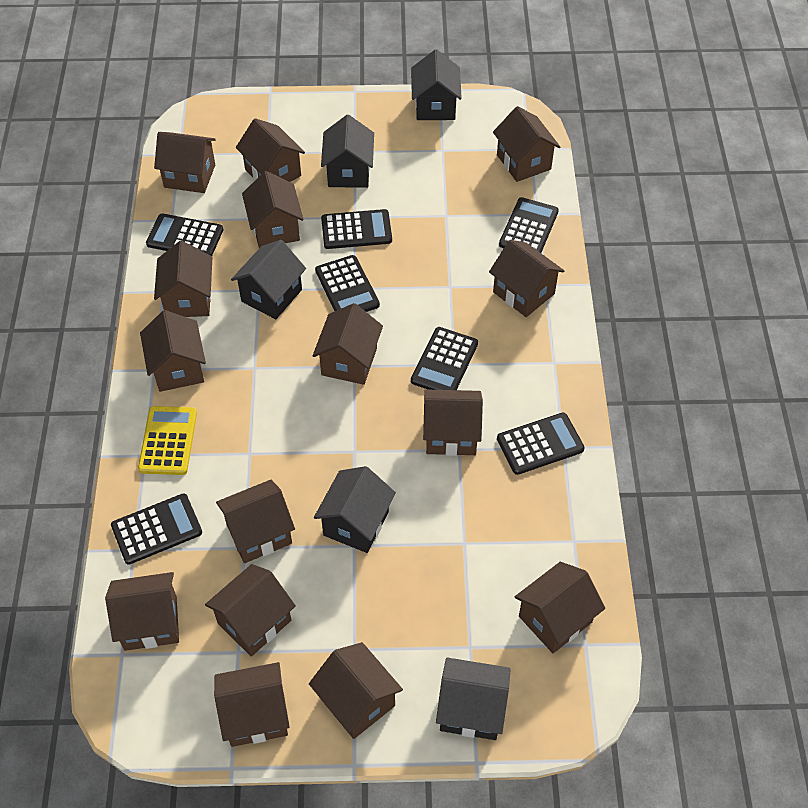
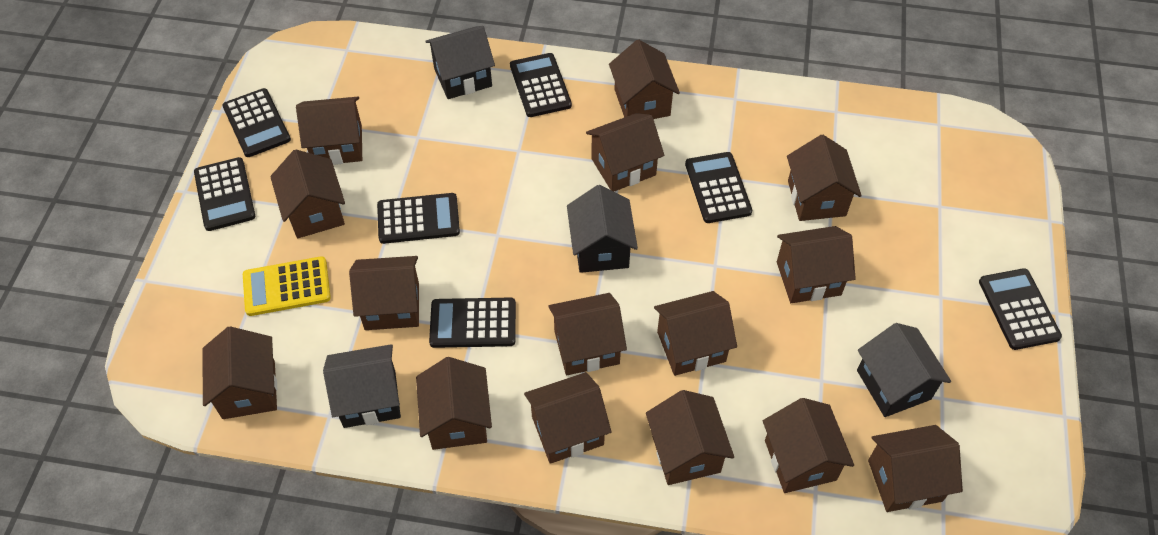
black house: 5 -> 4

